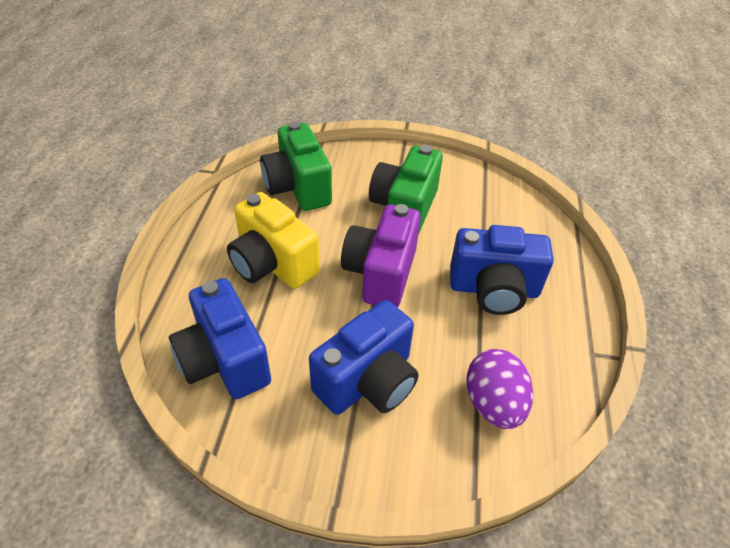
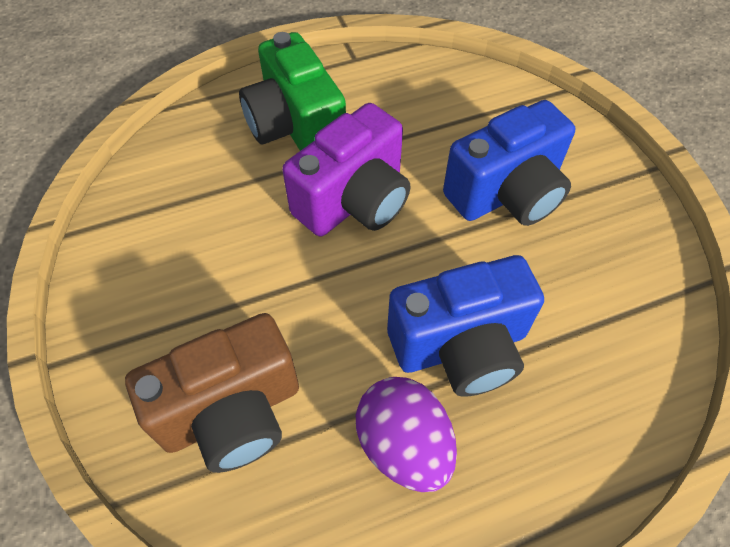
blue camera: 3 -> 2
brown camera: 0 -> 1
green camera: 2 -> 1
yellow camera: 1 -> 0

